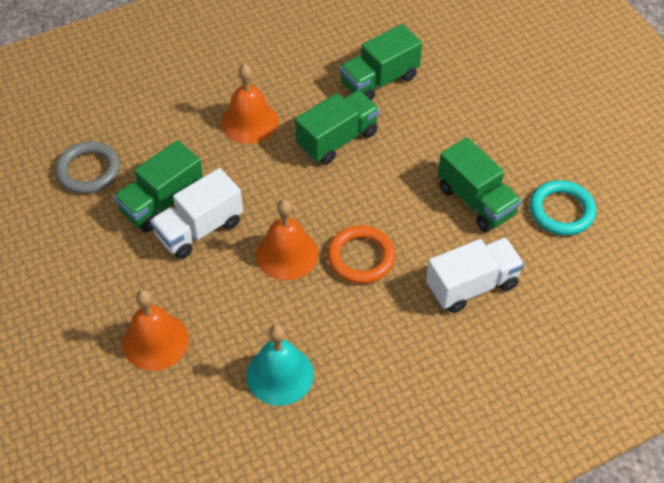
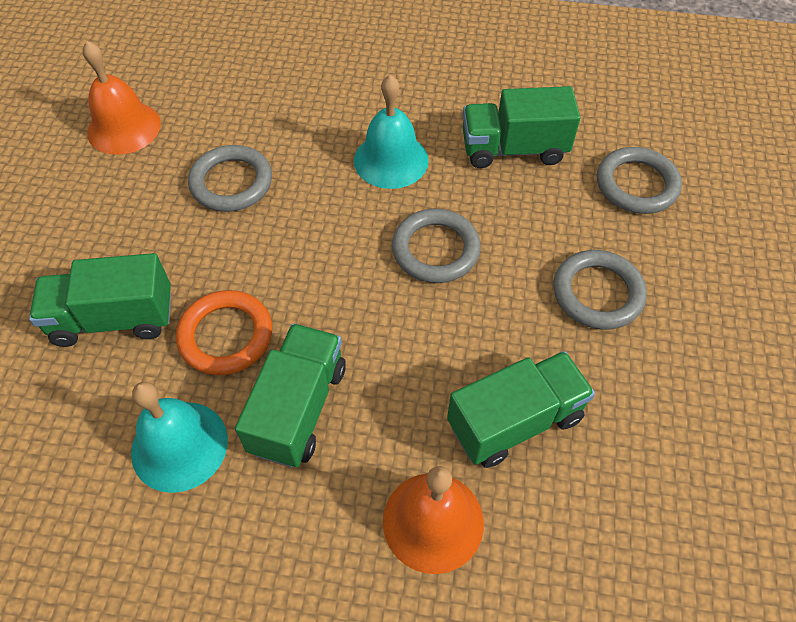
grey ring: 1 -> 4
orange bell: 3 -> 2
turquoise bell: 1 -> 2
turquoise ring: 1 -> 0
white truck: 2 -> 0

